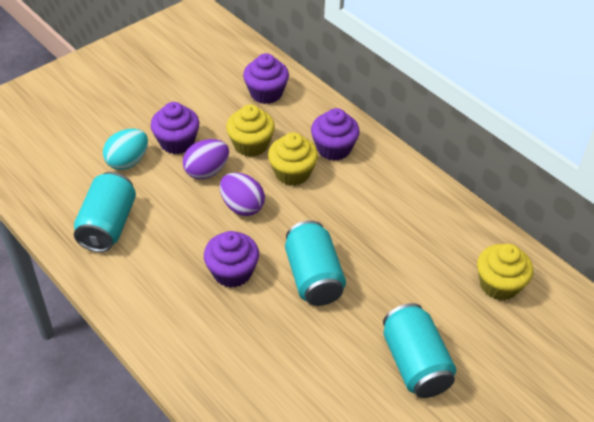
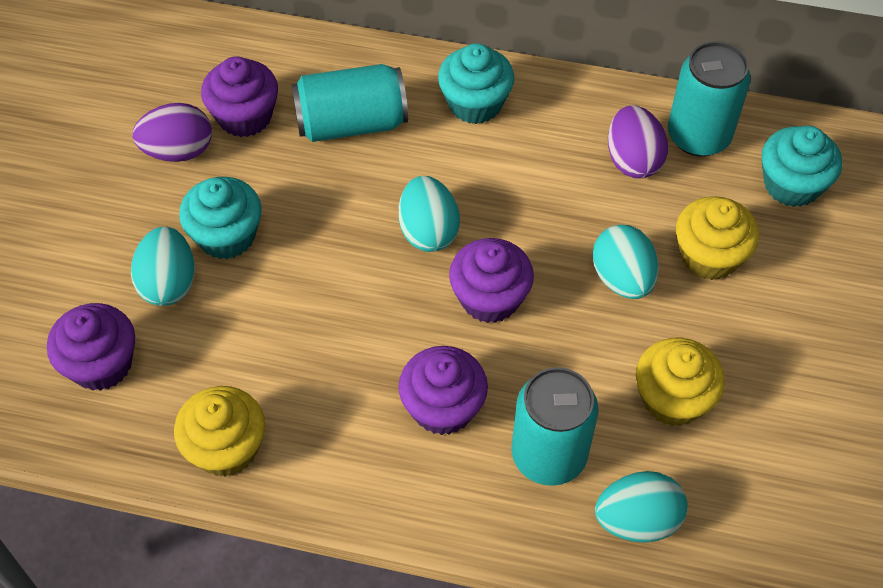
turquoise cupcake: 0 -> 3
turquoise egg: 1 -> 4

